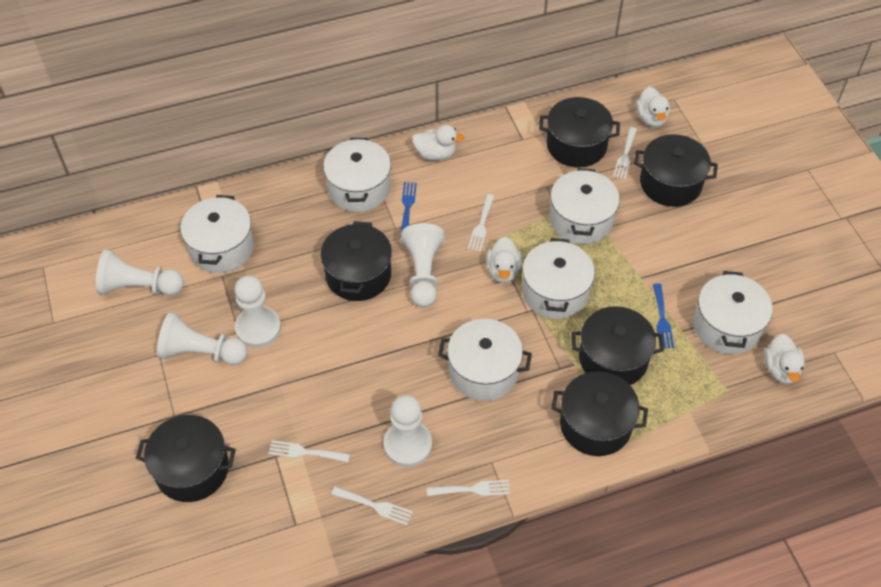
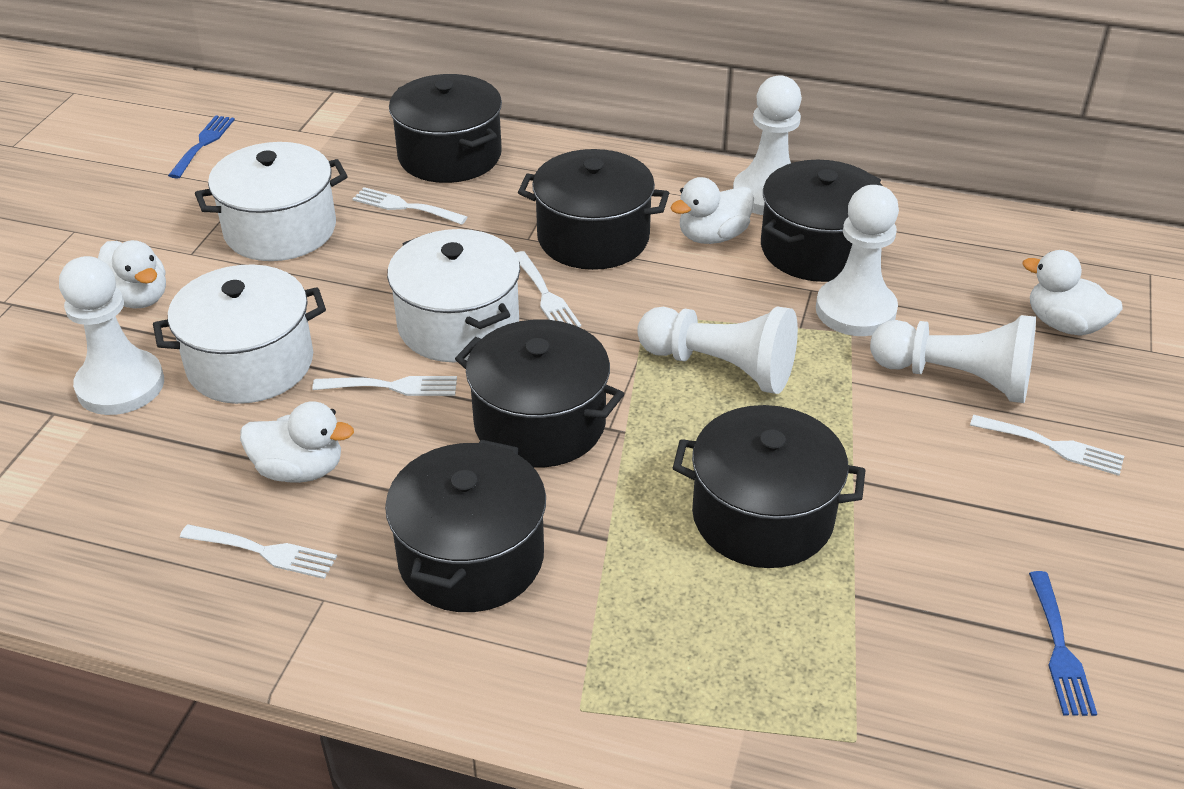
white pot: 6 -> 3

